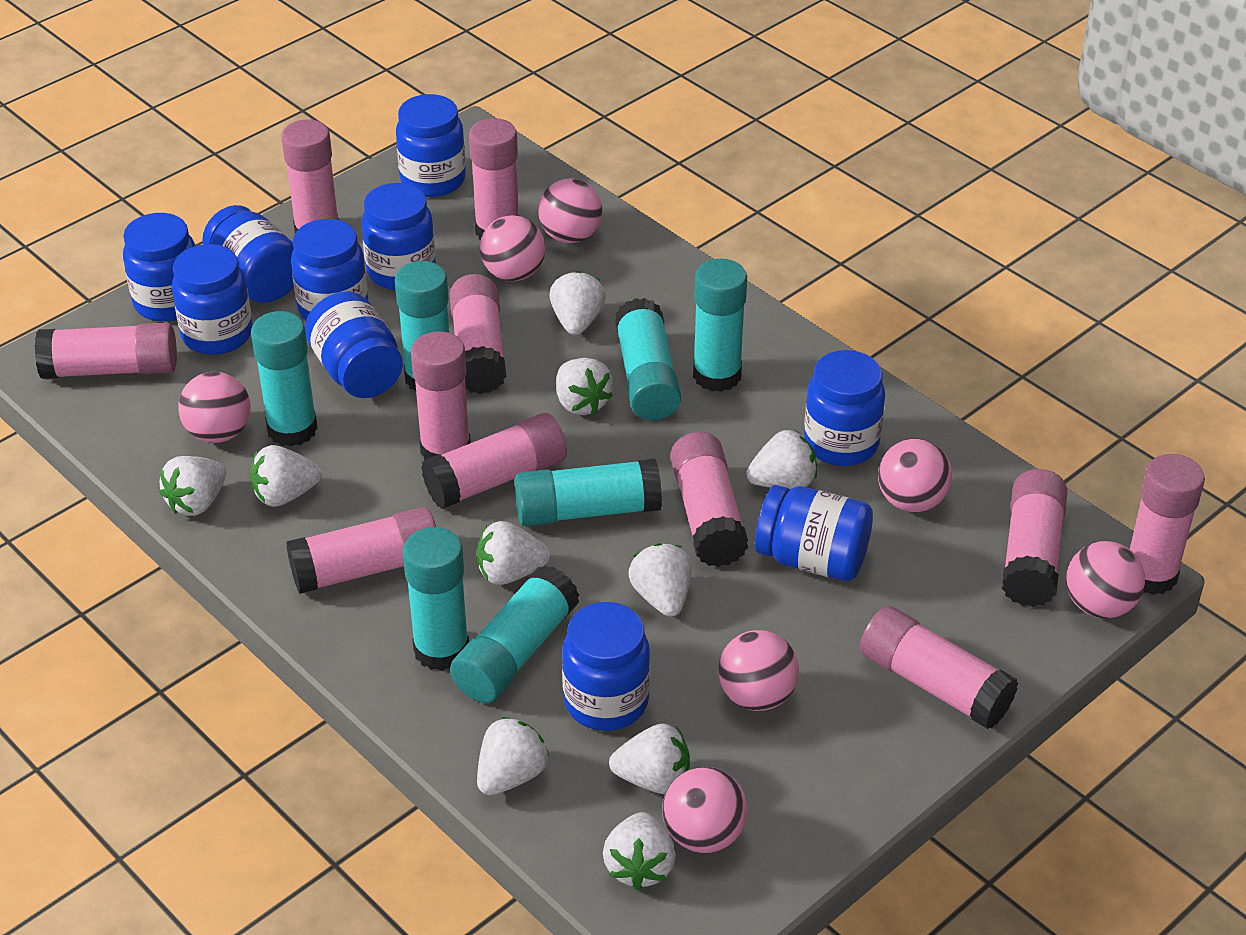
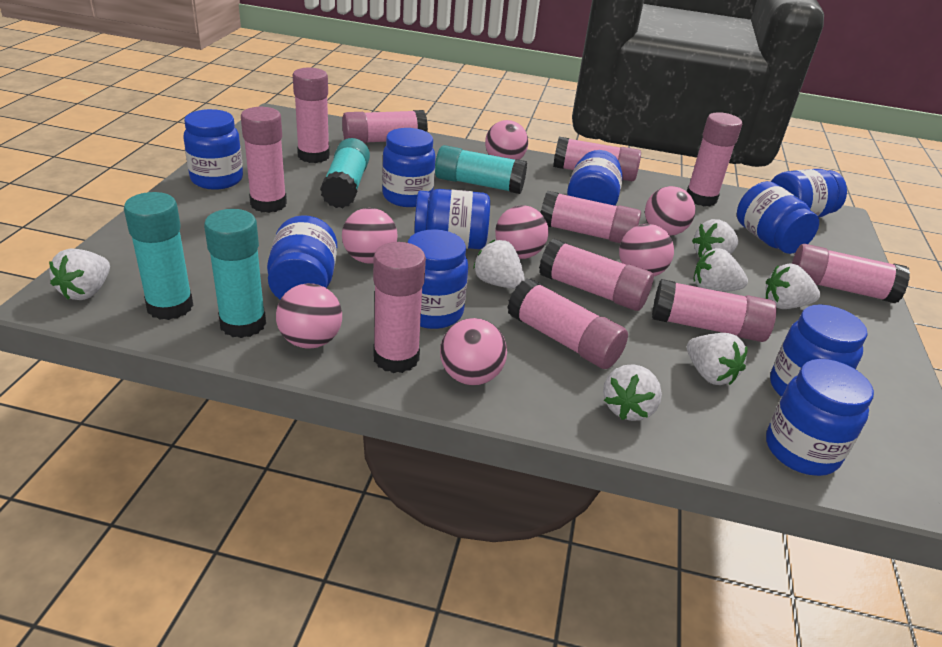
turquoise glue stick: 7 -> 4
white strawberry: 10 -> 7

